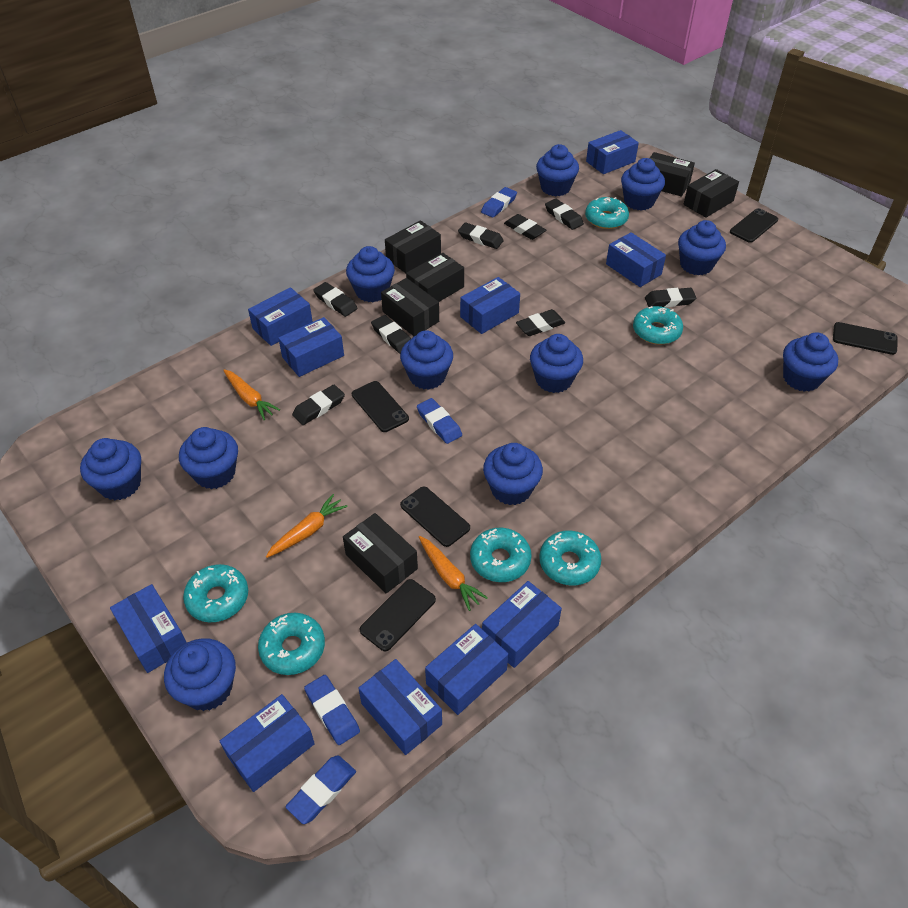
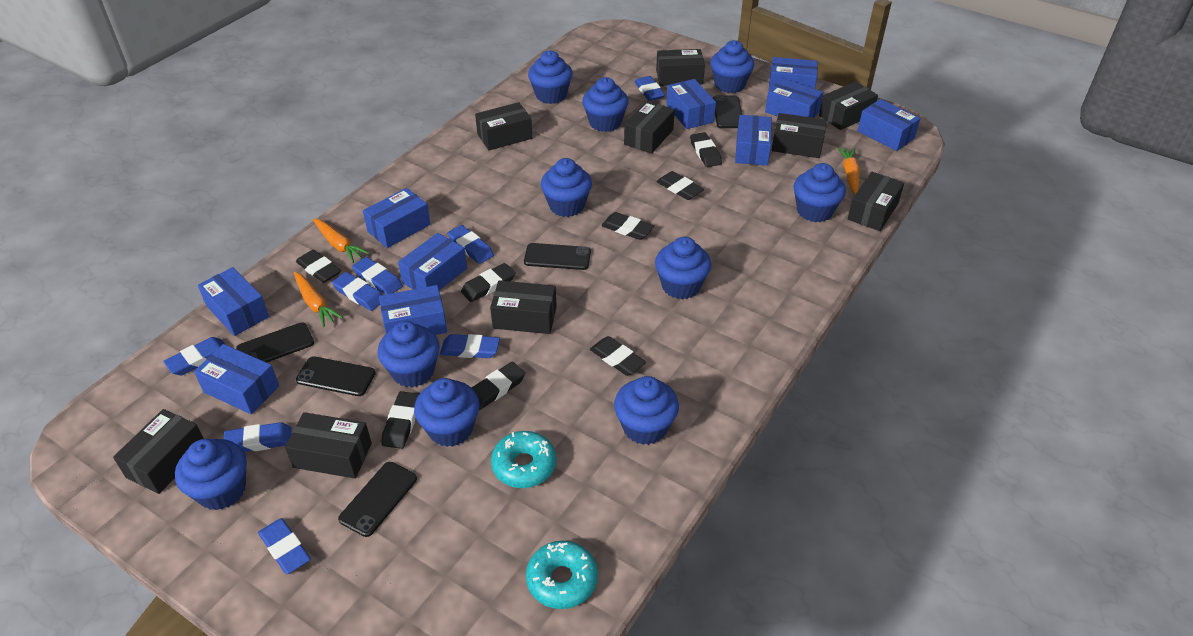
black box: 6 -> 9
blue cupcake: 11 -> 10
blue eraser: 4 -> 8
turquoise donut: 6 -> 2

